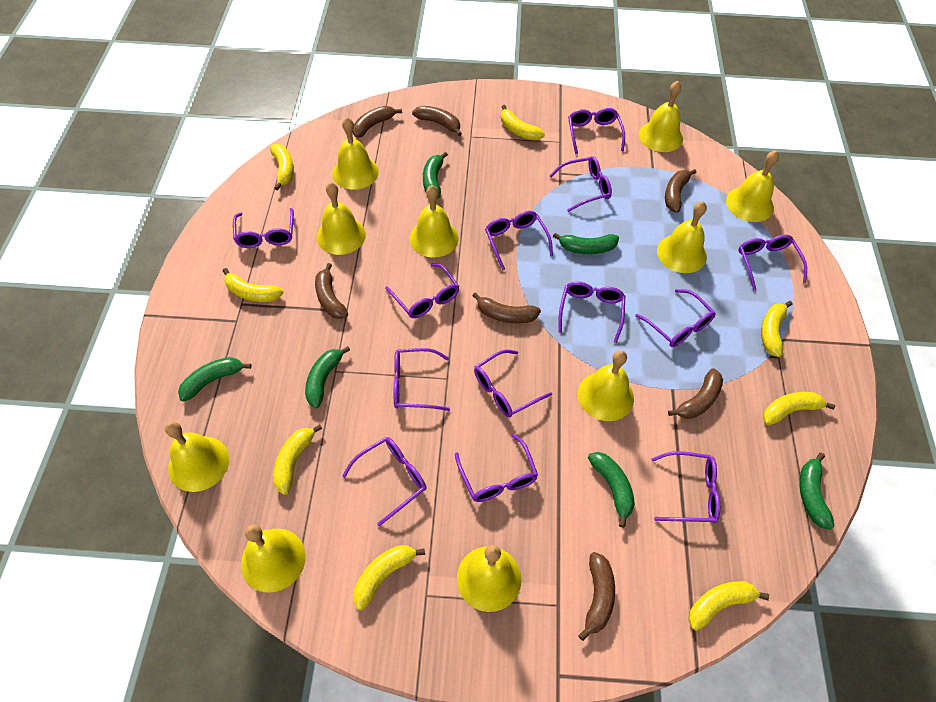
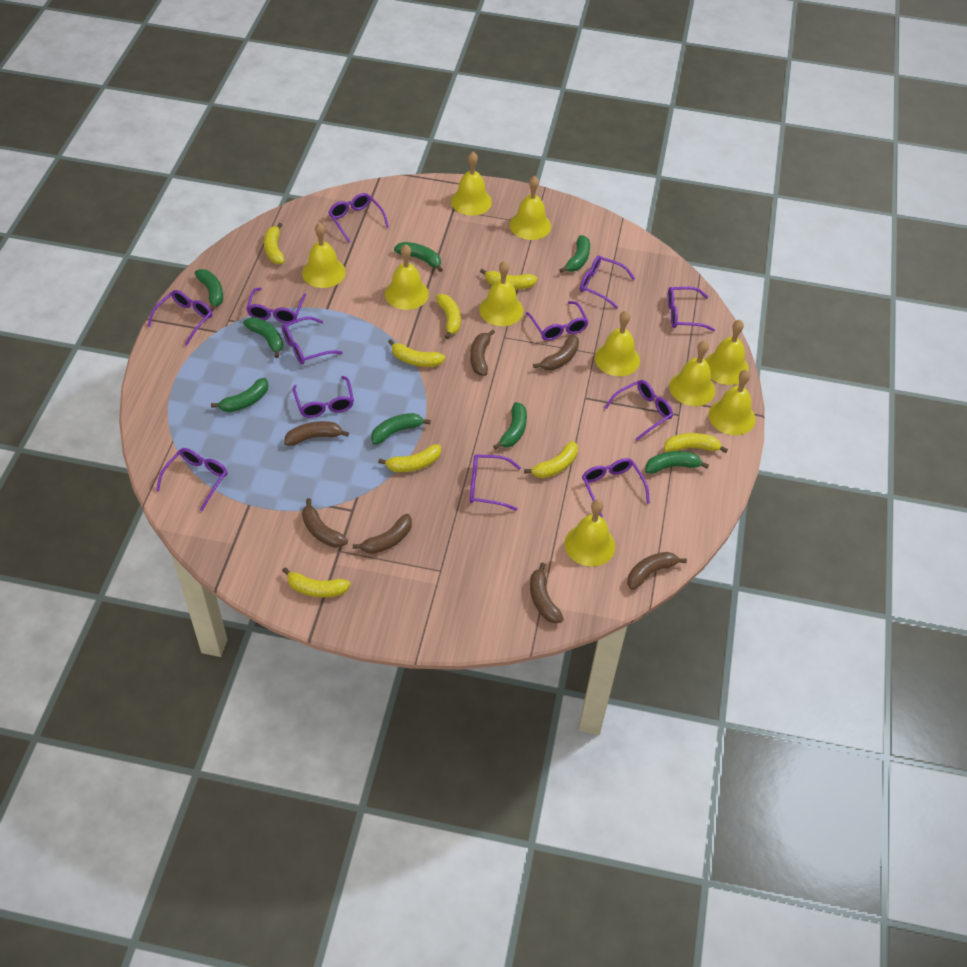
green banana: 6 -> 8
purple glasses: 13 -> 12

